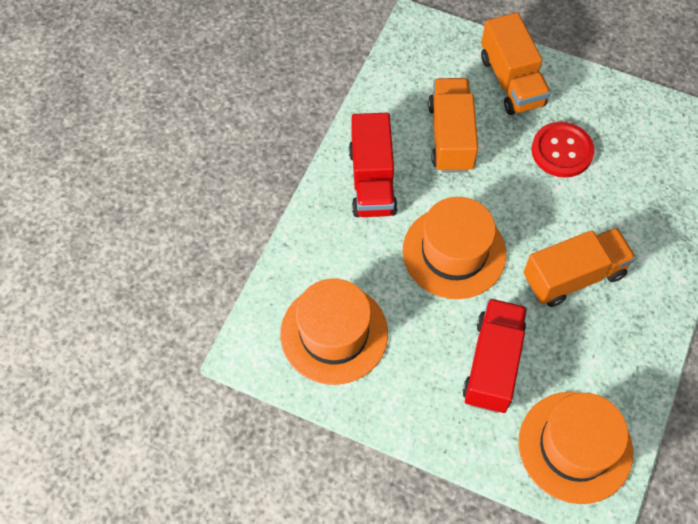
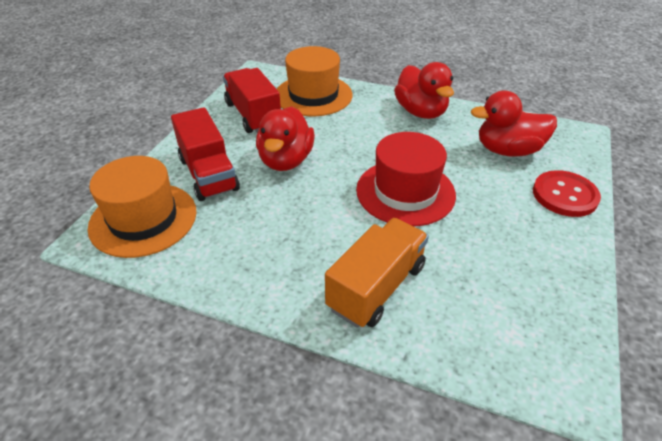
orange hat: 3 -> 2
orange truck: 3 -> 1
red duck: 0 -> 3
red hat: 0 -> 1

